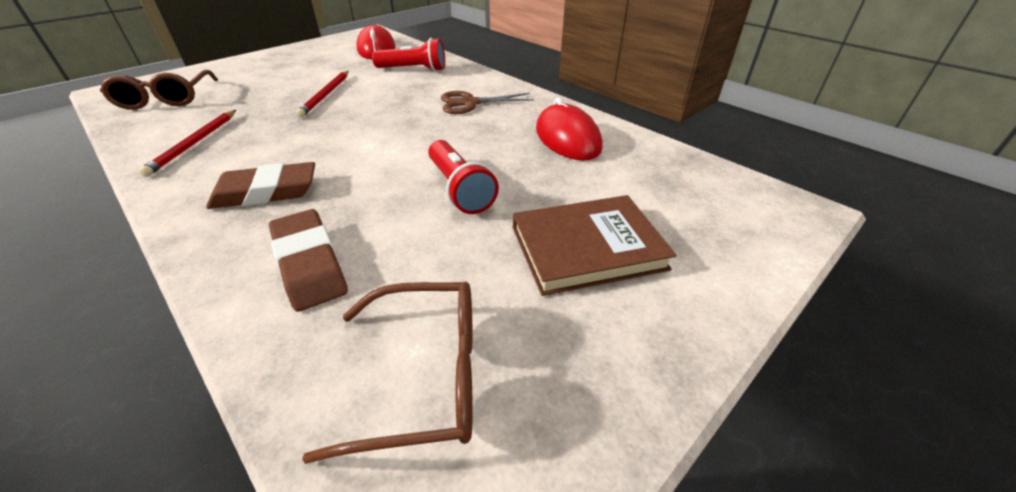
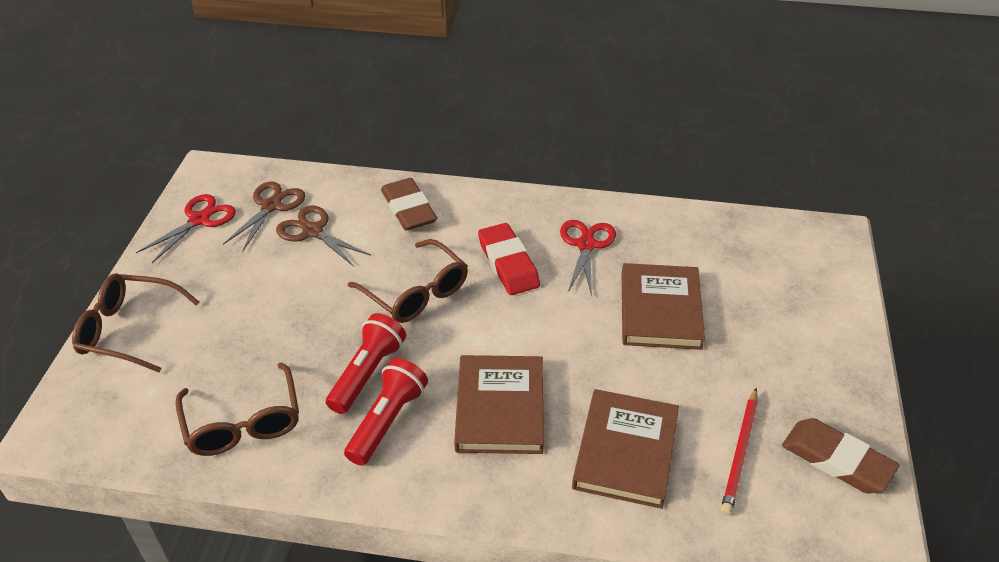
brown book: 1 -> 3
brown glasses: 2 -> 3
brown scissors: 1 -> 2
red eraser: 0 -> 1
red mouse: 2 -> 0
red pencil: 2 -> 1
red scissors: 0 -> 2

